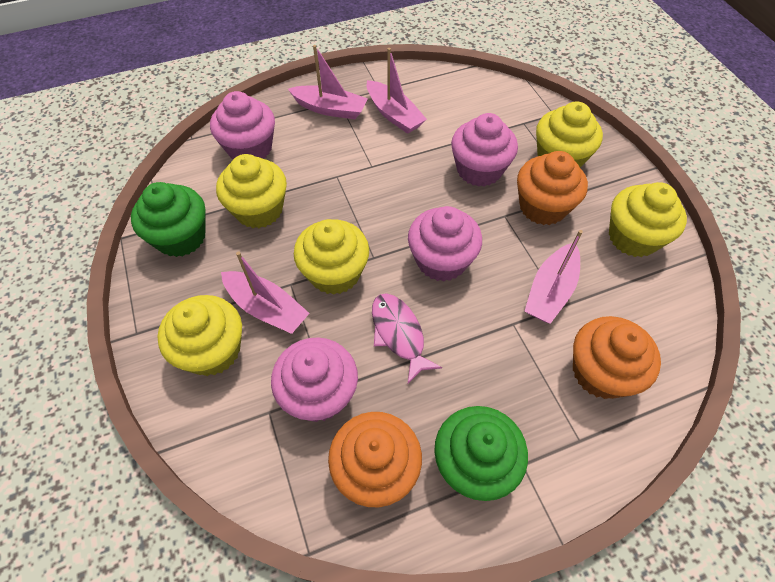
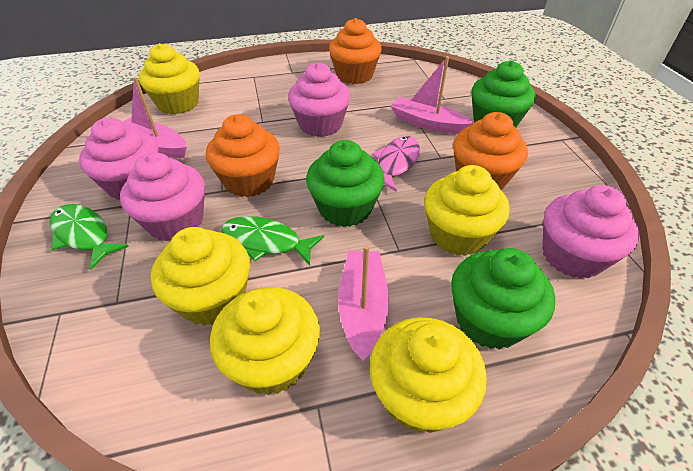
green cupcake: 2 -> 3
green fish: 0 -> 2
pink boat: 4 -> 3

